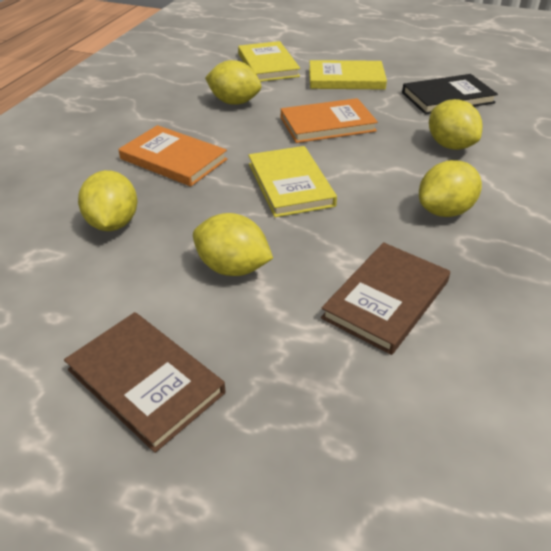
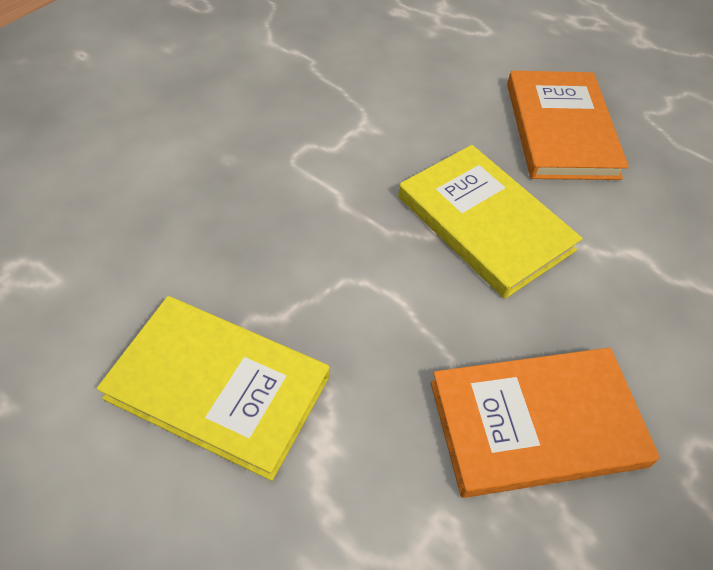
black book: 1 -> 0
brown book: 2 -> 0
yellow book: 3 -> 2
yellow lemon: 5 -> 0

